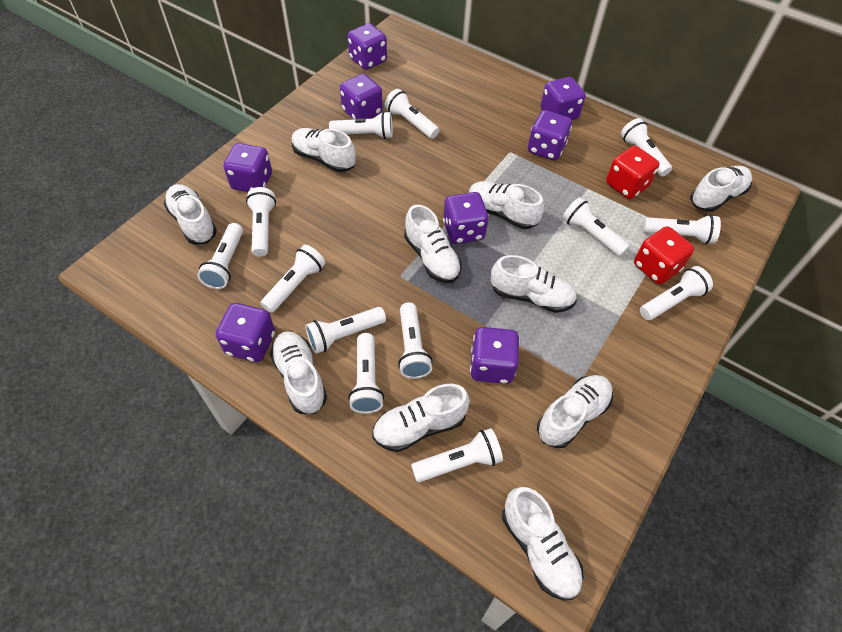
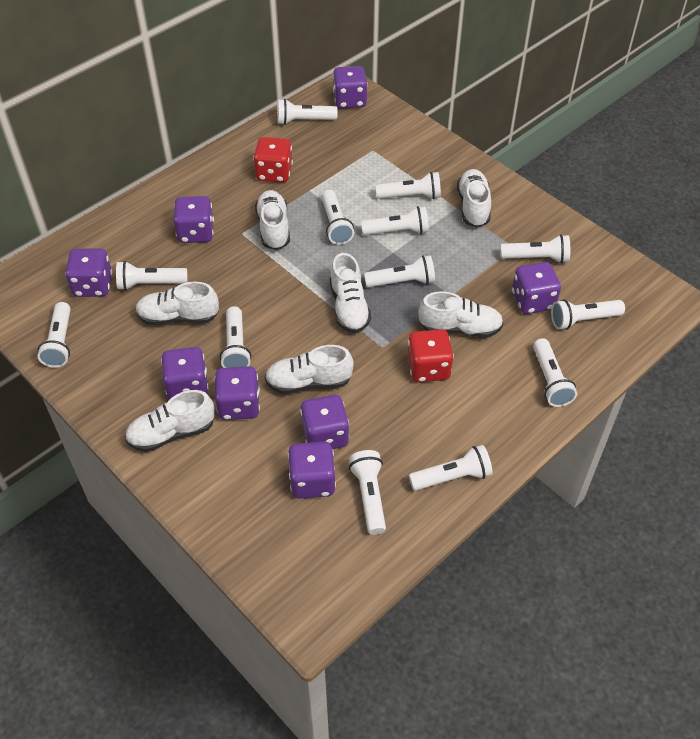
white shoe: 10 -> 7

